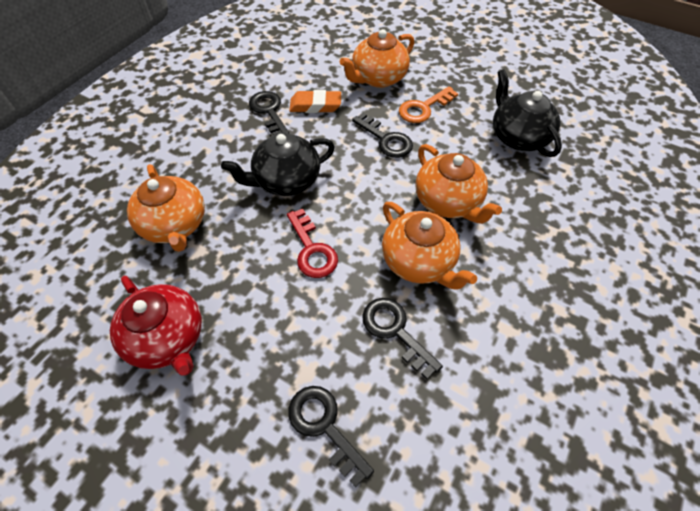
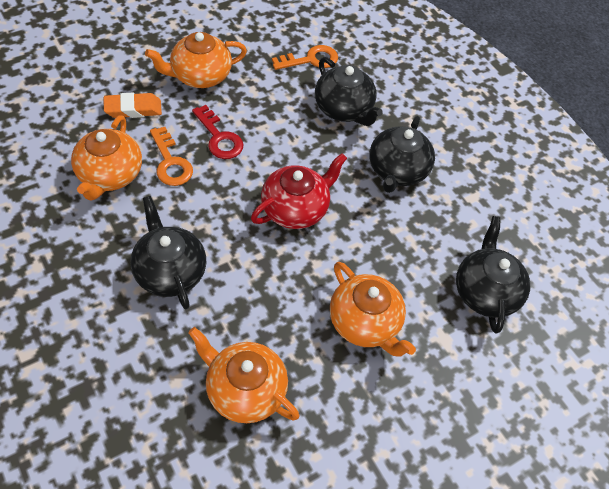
black key: 4 -> 0
black teapot: 2 -> 4
orange key: 1 -> 2

